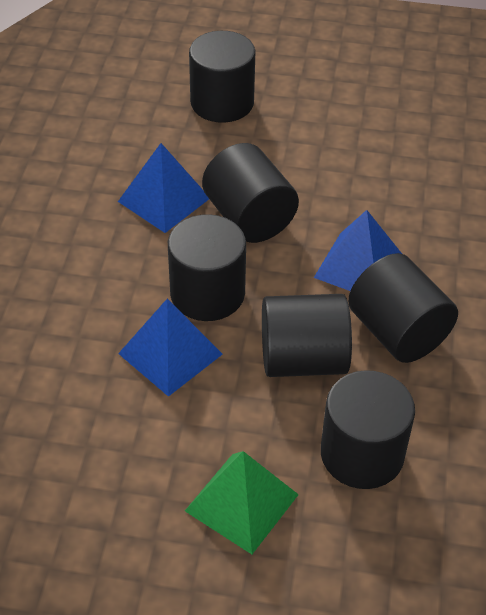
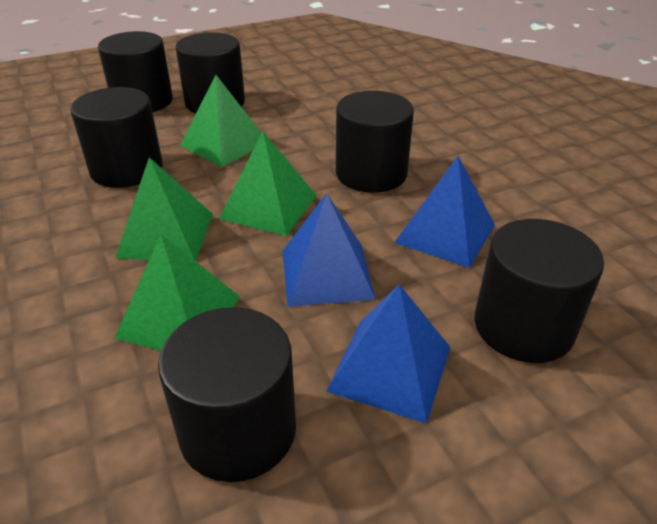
green pyramid: 1 -> 4

